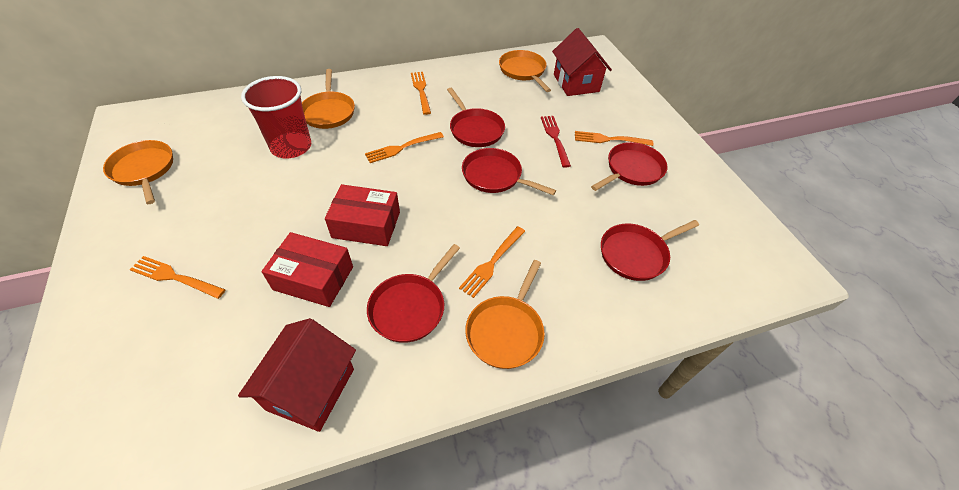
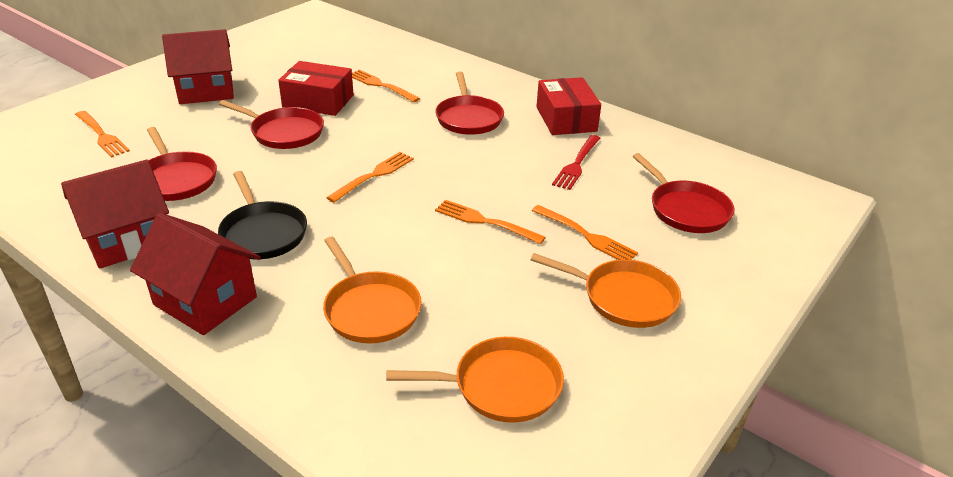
black pan: 0 -> 1
orange pan: 4 -> 3
red cup: 1 -> 0
red house: 2 -> 3
red pan: 5 -> 4

